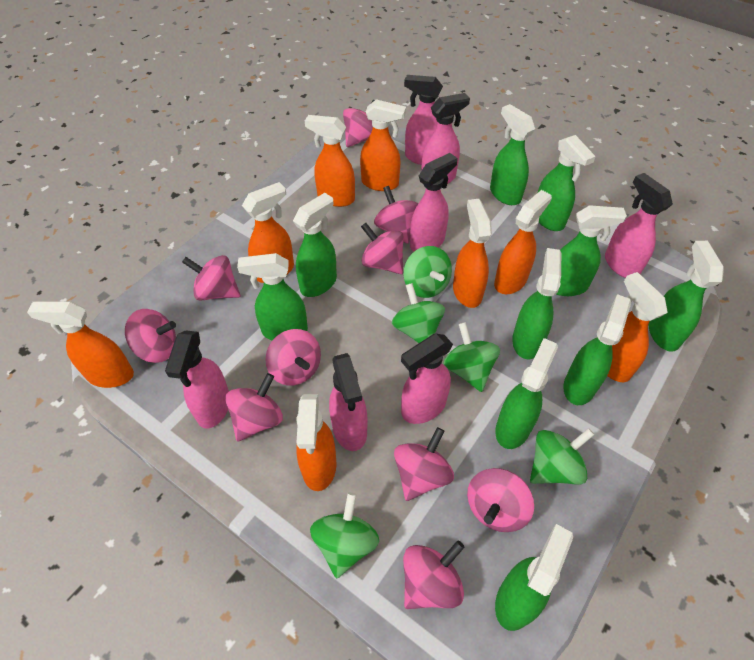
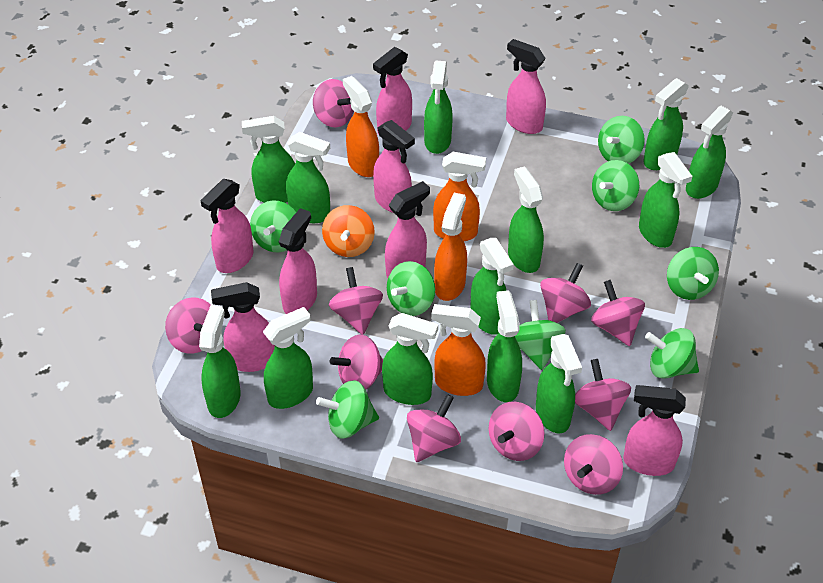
green spinning top: 5 -> 8
green spray bottle: 10 -> 13
orange spinning top: 0 -> 1
orange spray bottle: 8 -> 4
pink spray bottle: 7 -> 8

